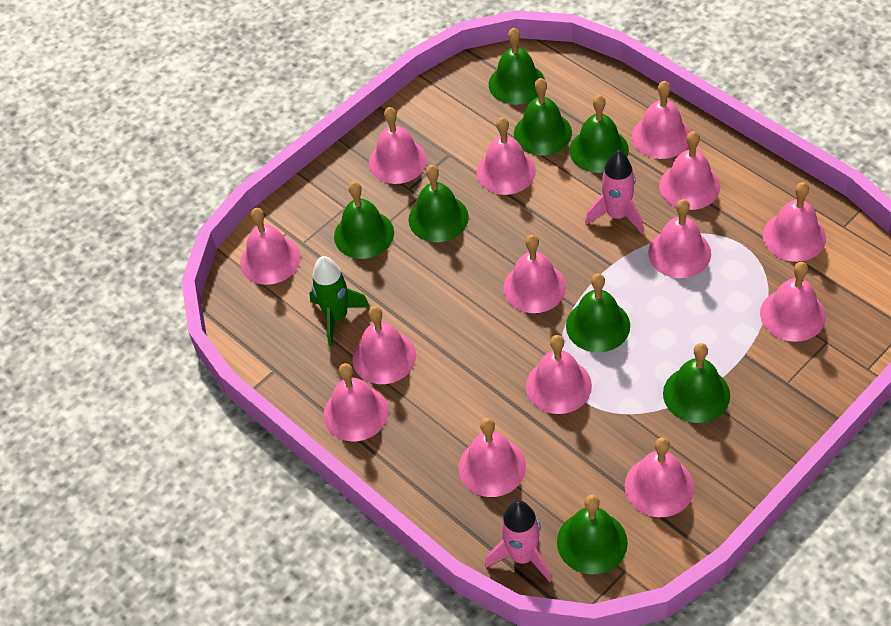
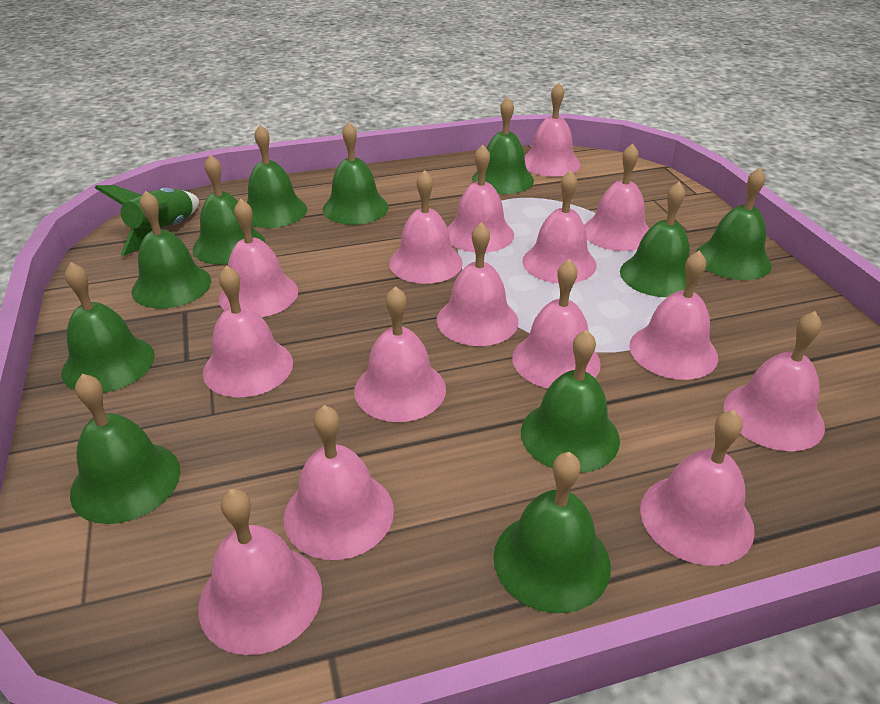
green bell: 8 -> 11
pink bell: 14 -> 15
pink rocket: 2 -> 0

